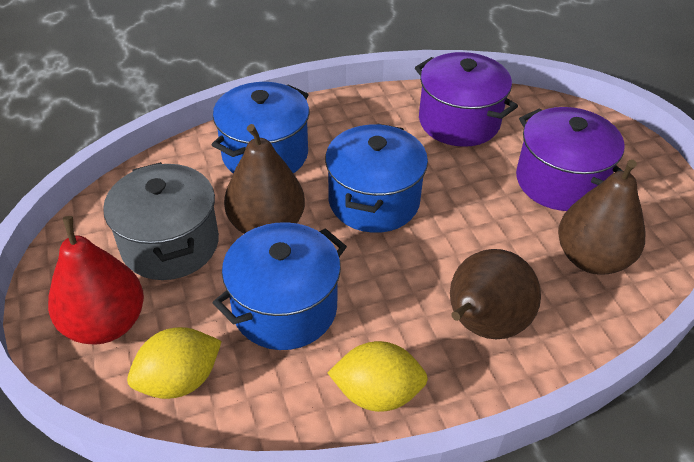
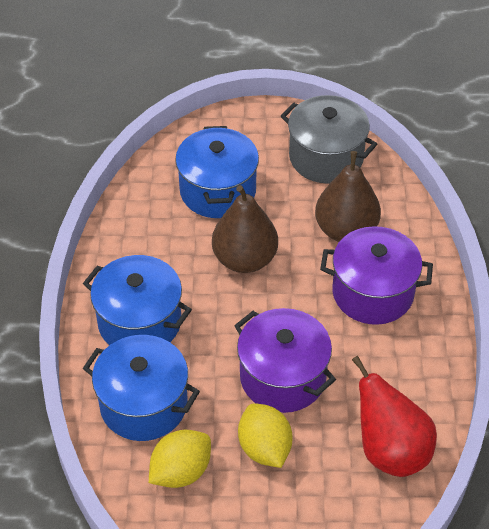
brown pear: 3 -> 2

